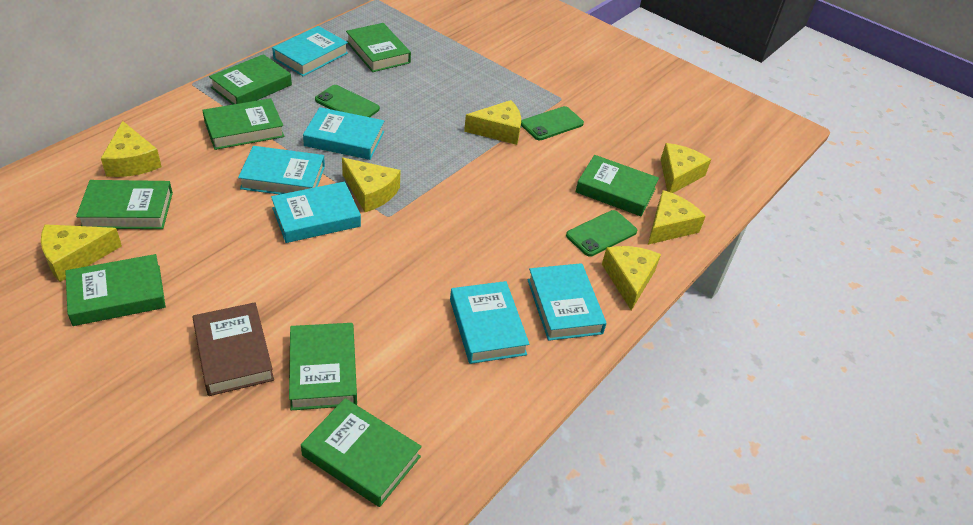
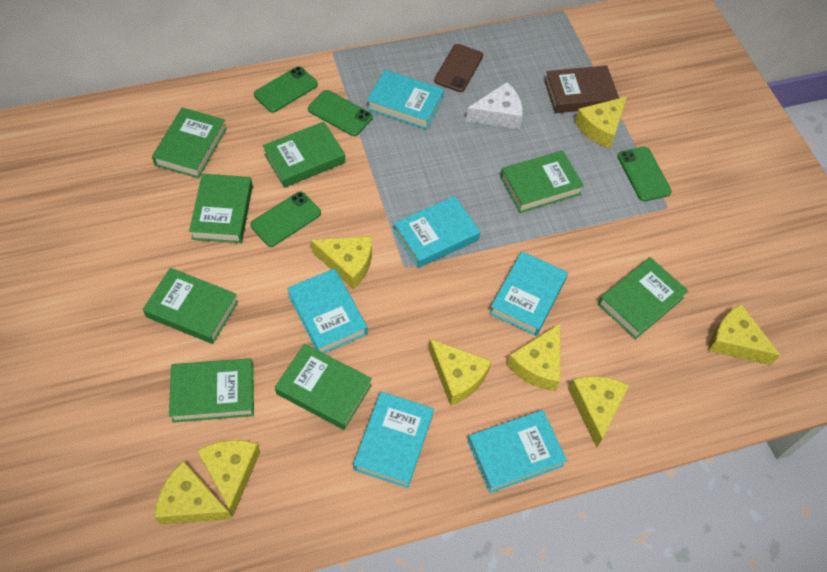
brown phone: 0 -> 1
green phone: 3 -> 4
white cheese: 0 -> 1
yellow cheese: 7 -> 8

